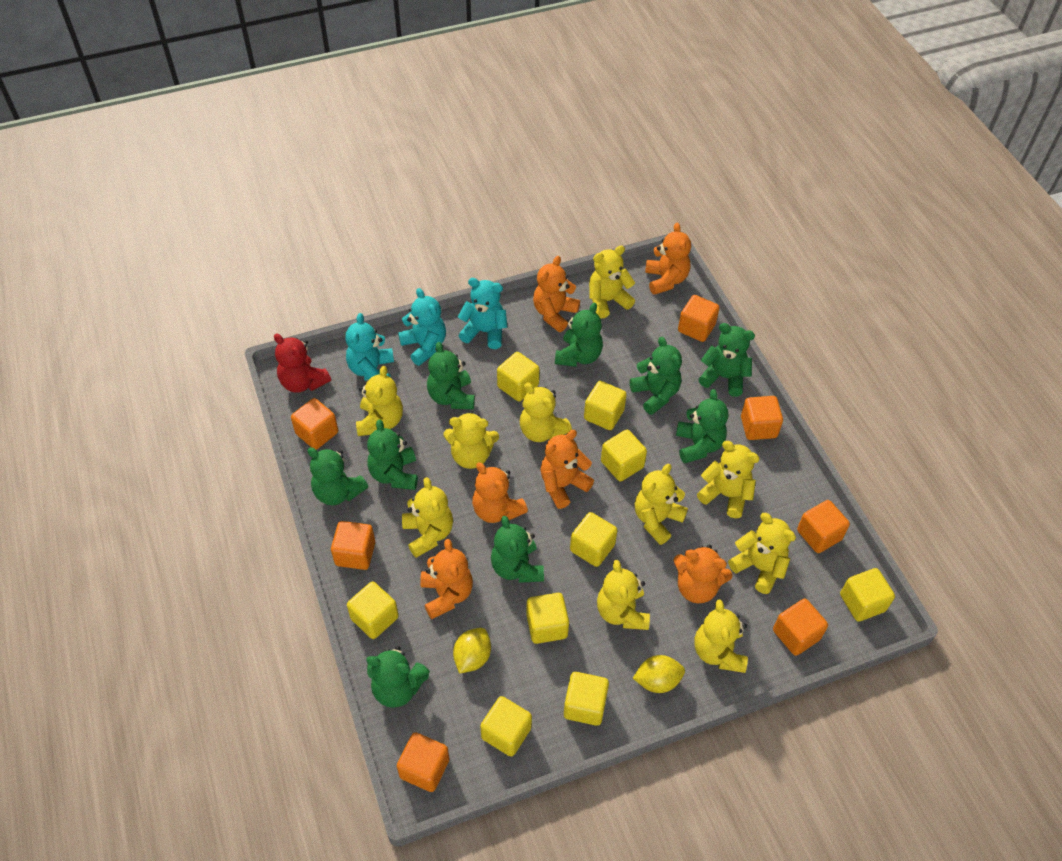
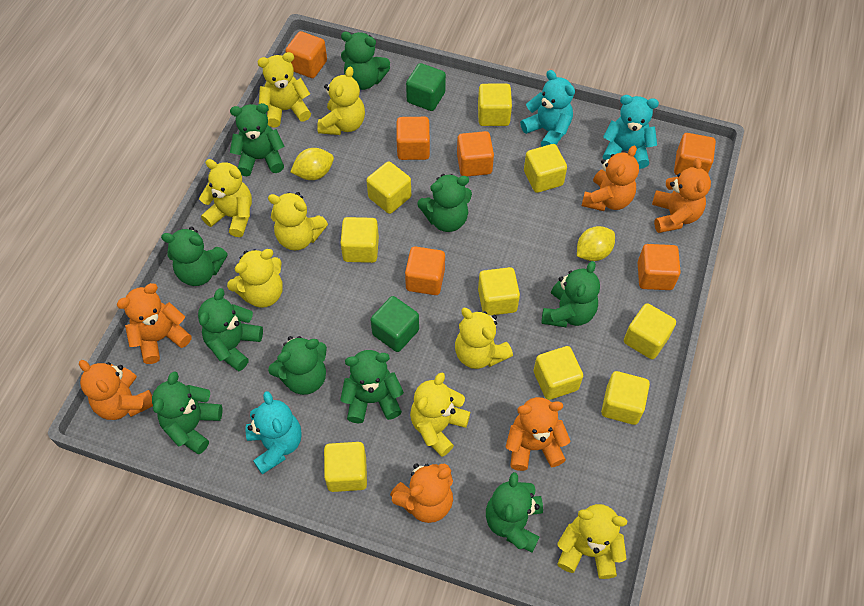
green cube: 0 -> 2
green teddy bear: 9 -> 10
orange cube: 7 -> 6
red teddy bear: 1 -> 0
yellow teddy bear: 10 -> 8

